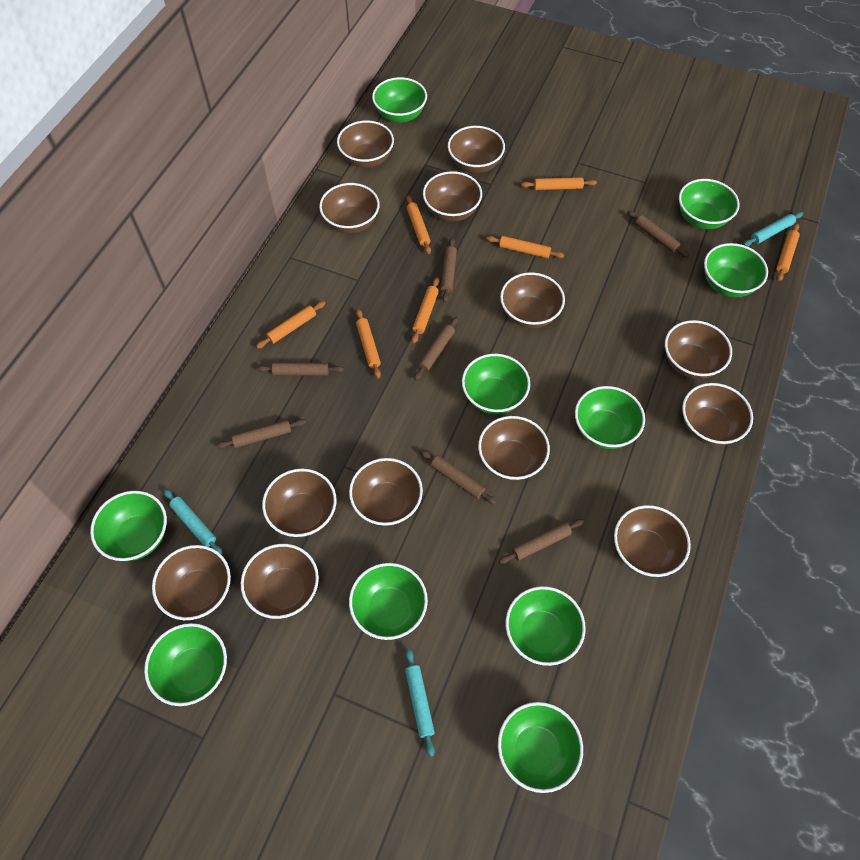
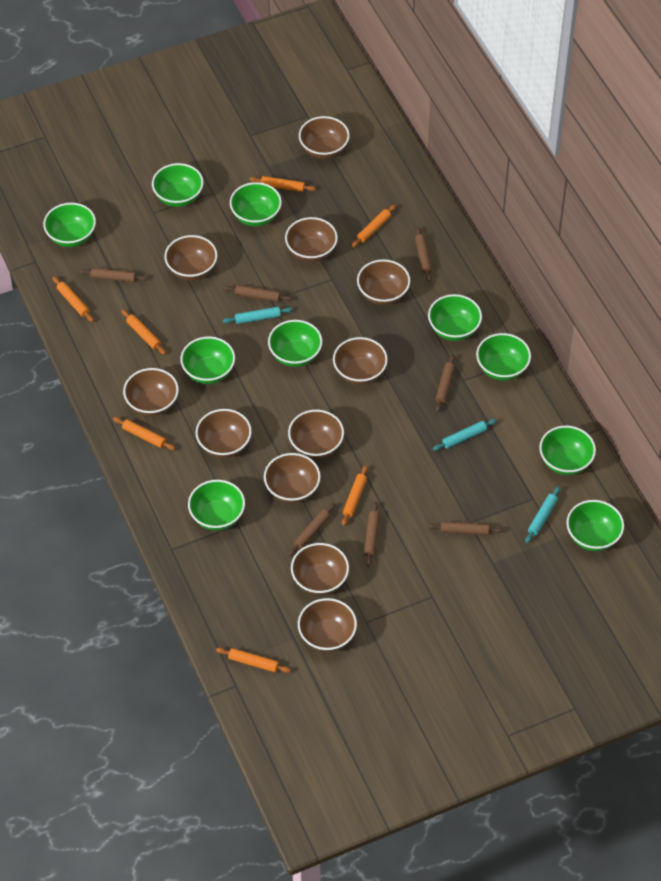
brown bowl: 13 -> 11

